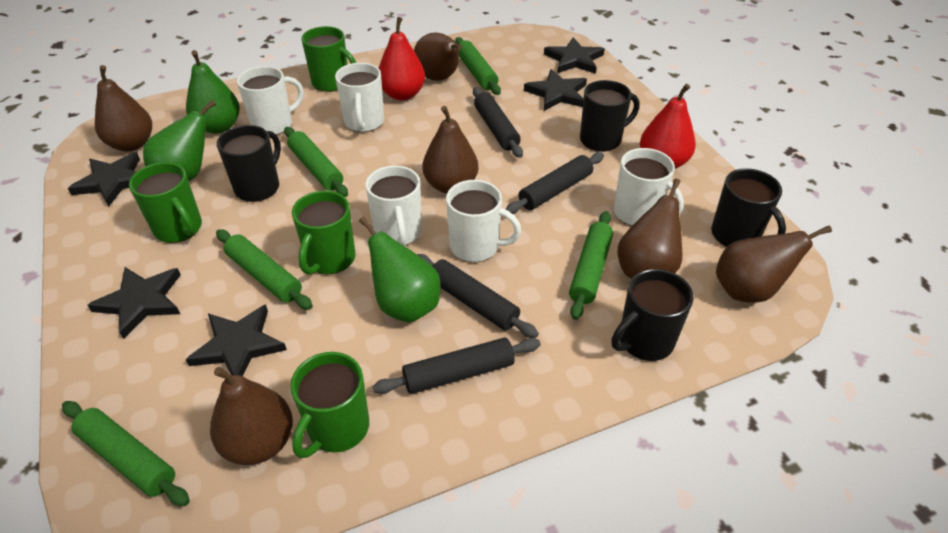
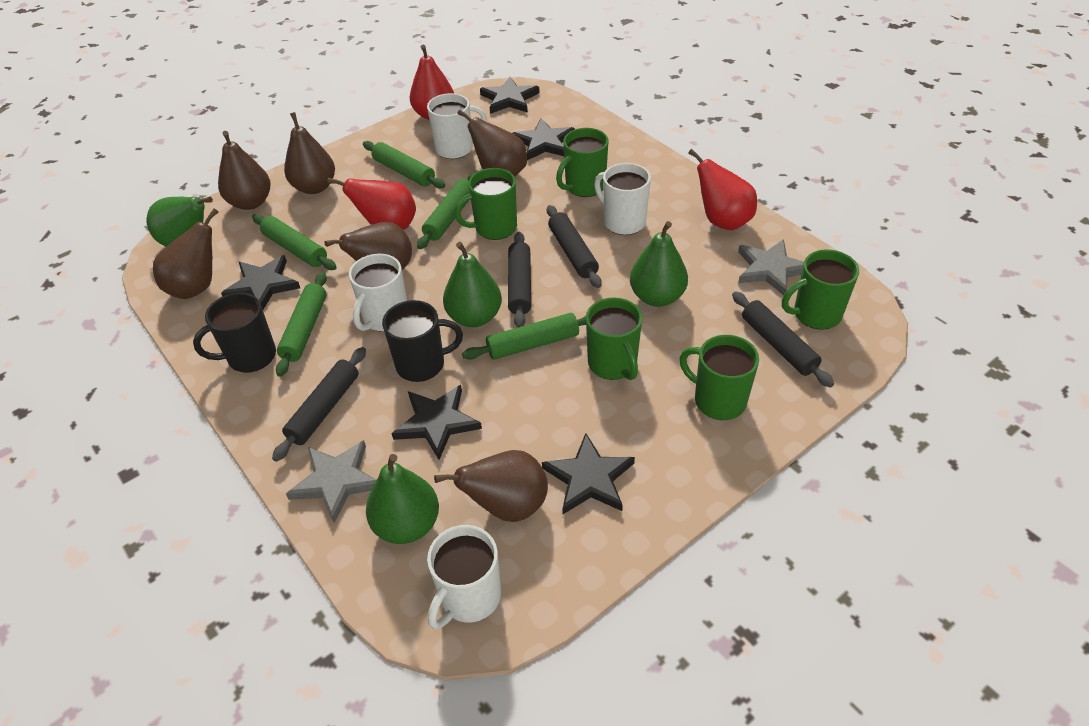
black mug: 4 -> 2
green mug: 4 -> 5
green pear: 3 -> 4
grey star: 0 -> 2
red pear: 2 -> 3
white mug: 5 -> 4

